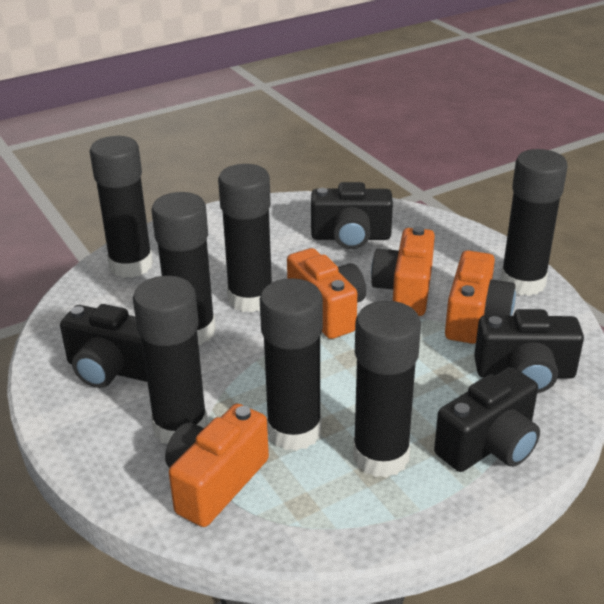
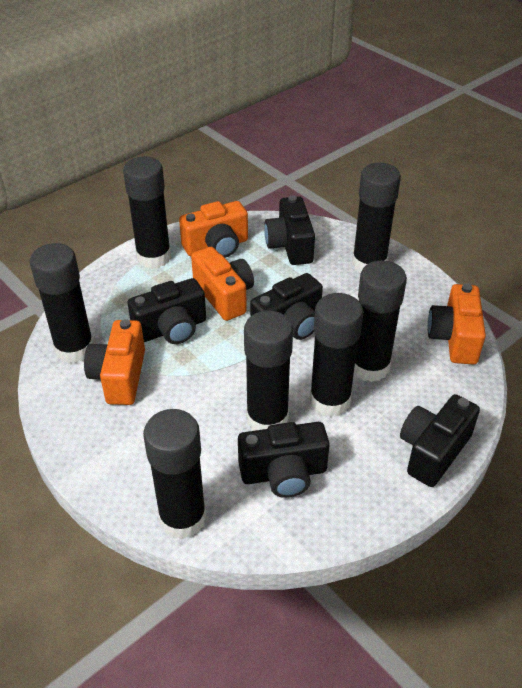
black camera: 4 -> 5

